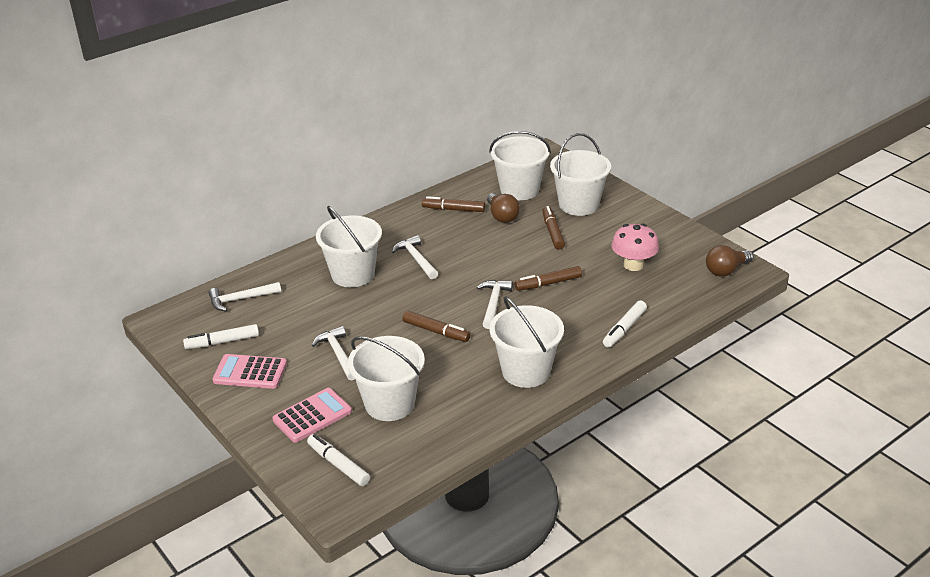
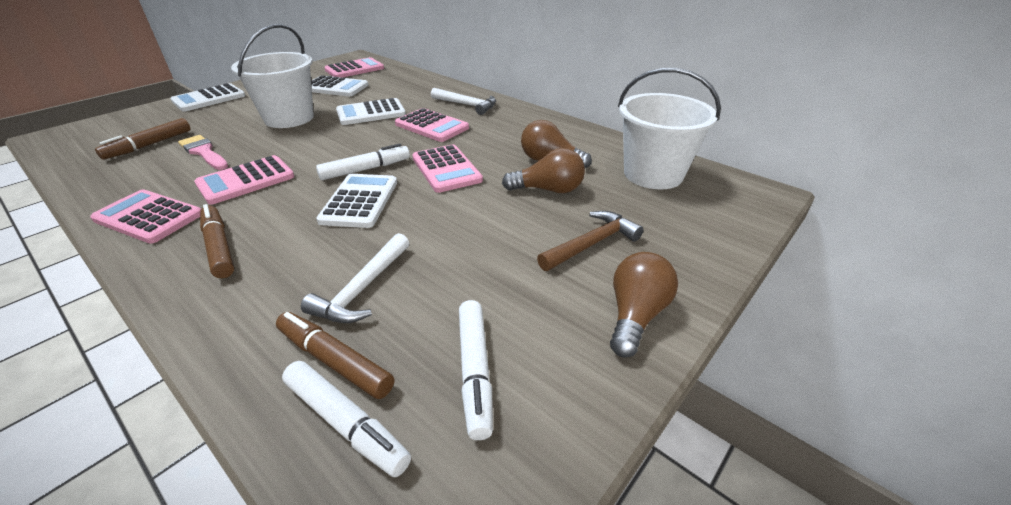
brown hammer: 0 -> 1
brown light bulb: 2 -> 3
brown marker: 4 -> 3
pink brush: 0 -> 1
pink calculator: 2 -> 5
pink mushroom: 1 -> 0
white bucket: 5 -> 2
white calculator: 0 -> 4
white hammer: 4 -> 2

